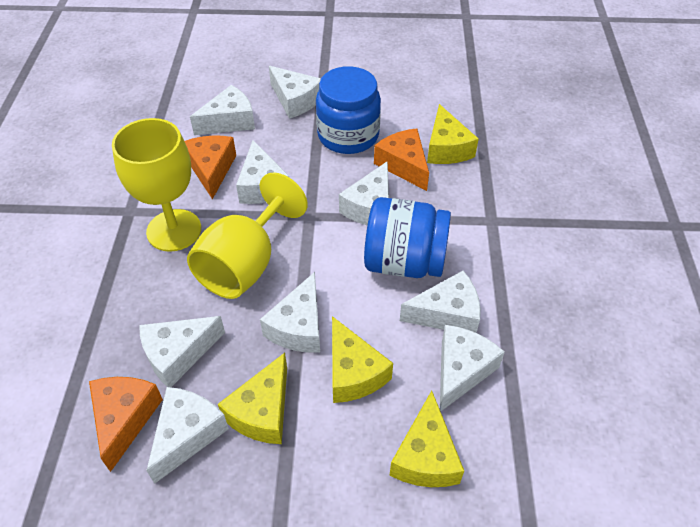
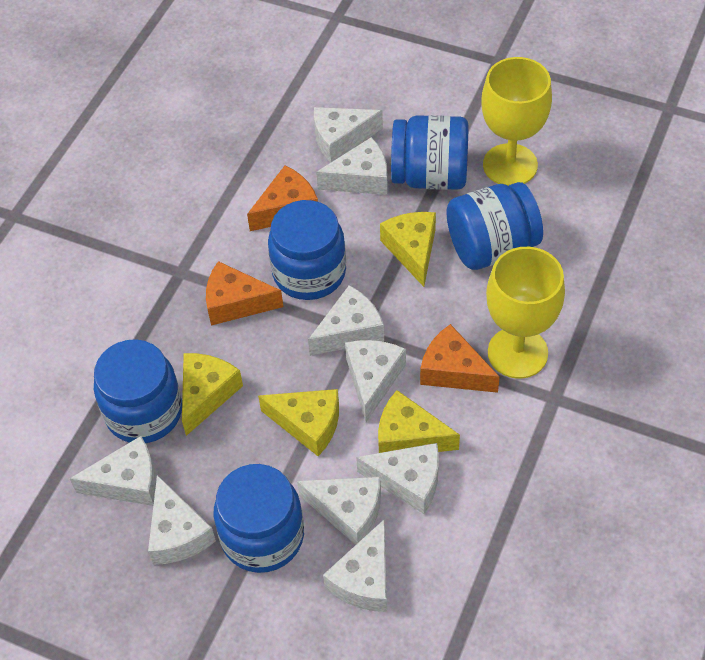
blue jar: 2 -> 5

